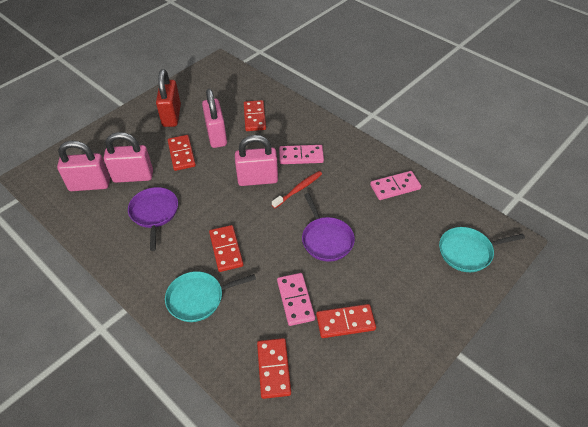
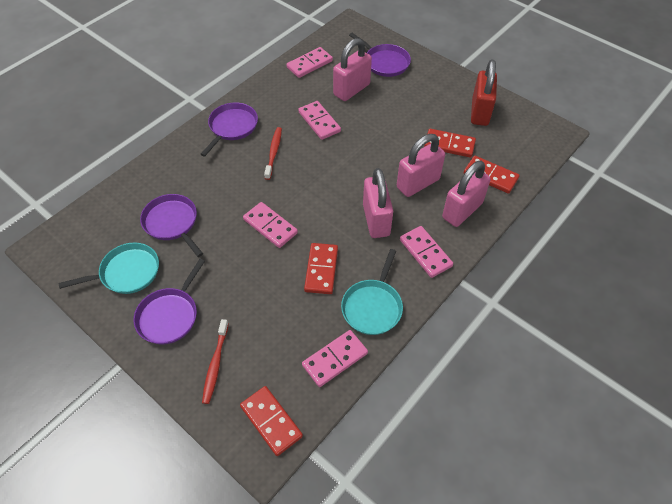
pink domino: 3 -> 5
purple pan: 2 -> 4
red domino: 5 -> 4
red toothbrush: 1 -> 2

